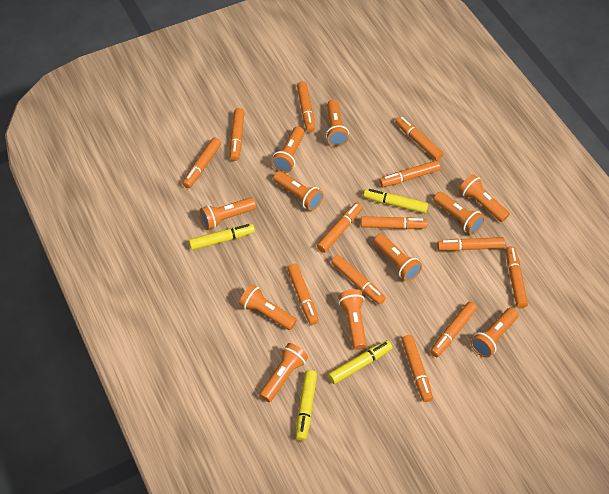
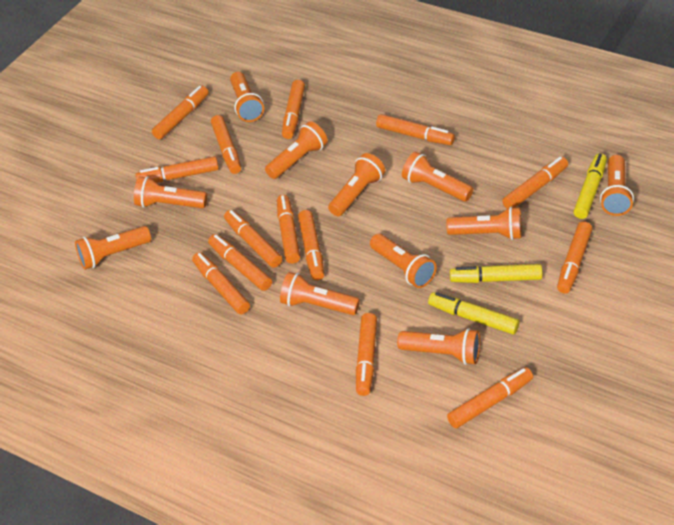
orange marker: 13 -> 14
yellow marker: 4 -> 3

